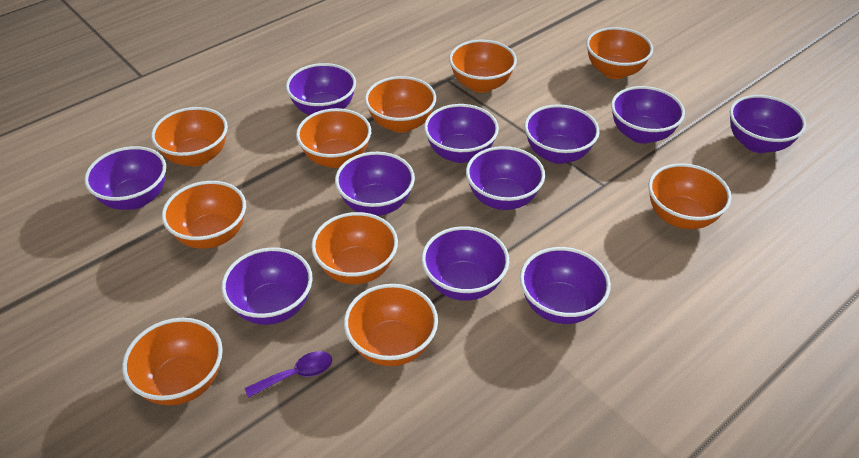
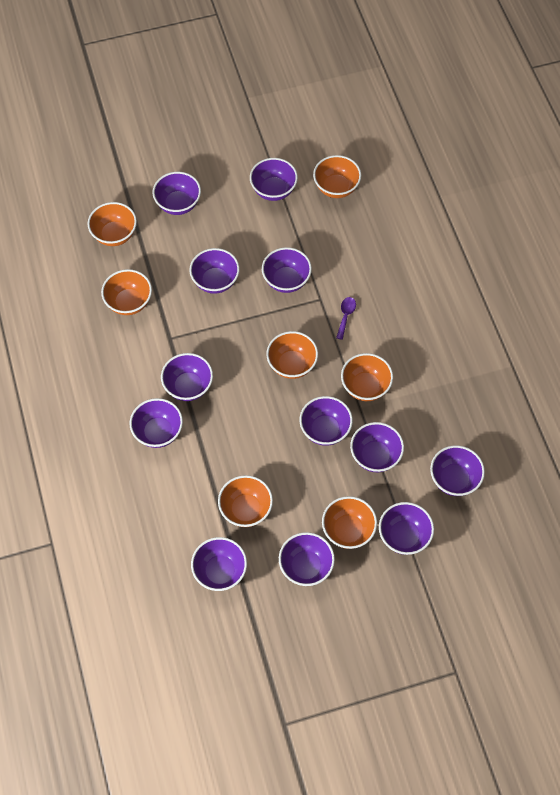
orange bowl: 10 -> 7
purple bowl: 11 -> 12

